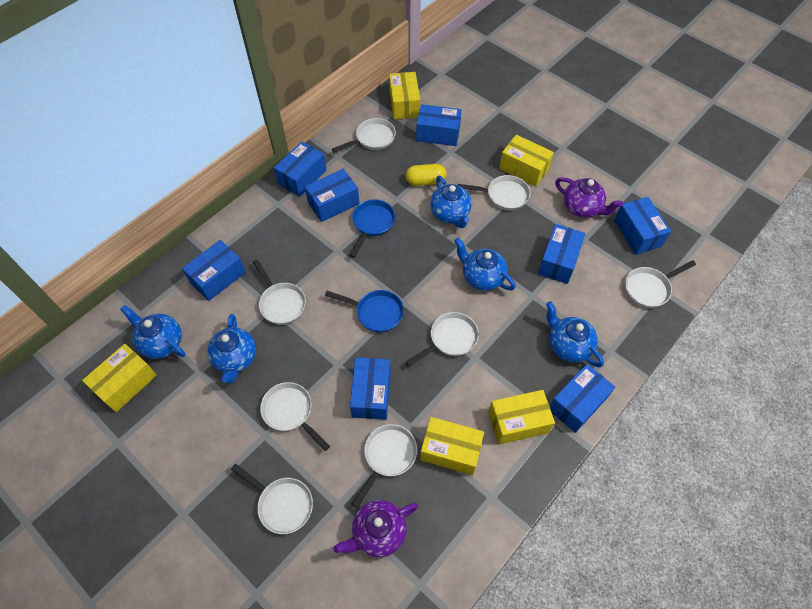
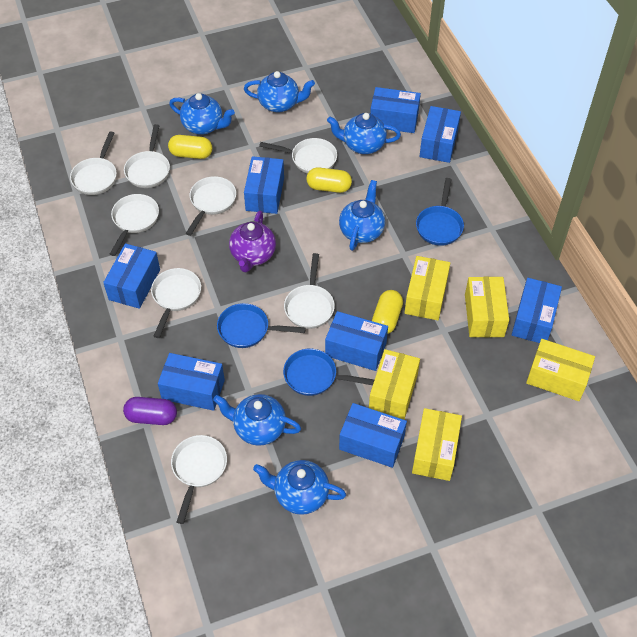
blue pan: 2 -> 3
blue teapot: 5 -> 6
purple capsule: 0 -> 1
purple teapot: 2 -> 1
yellow capsule: 1 -> 3

